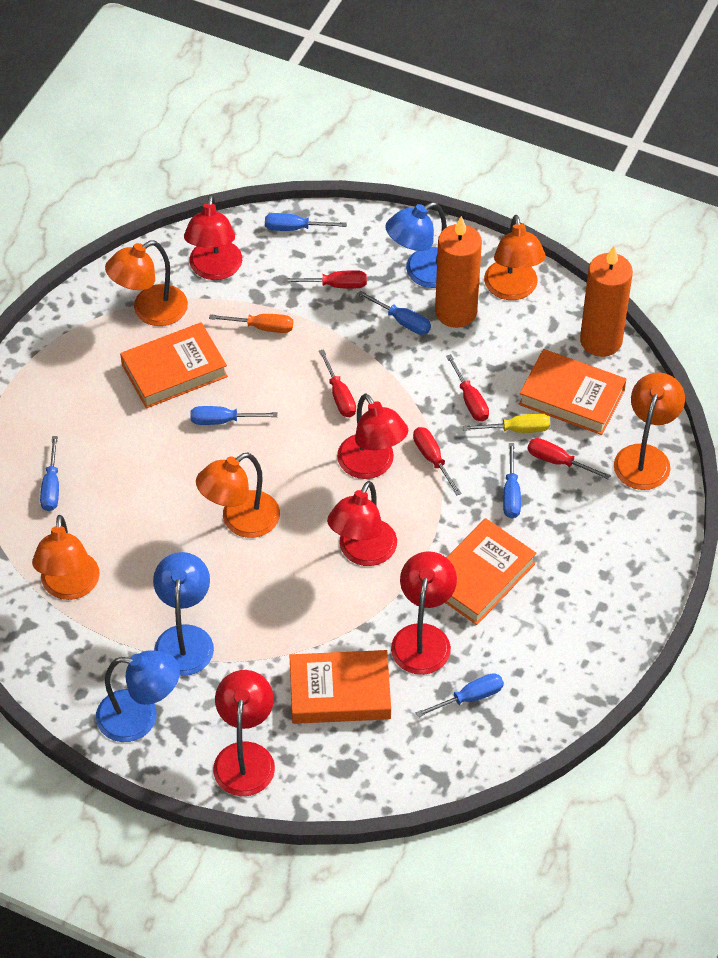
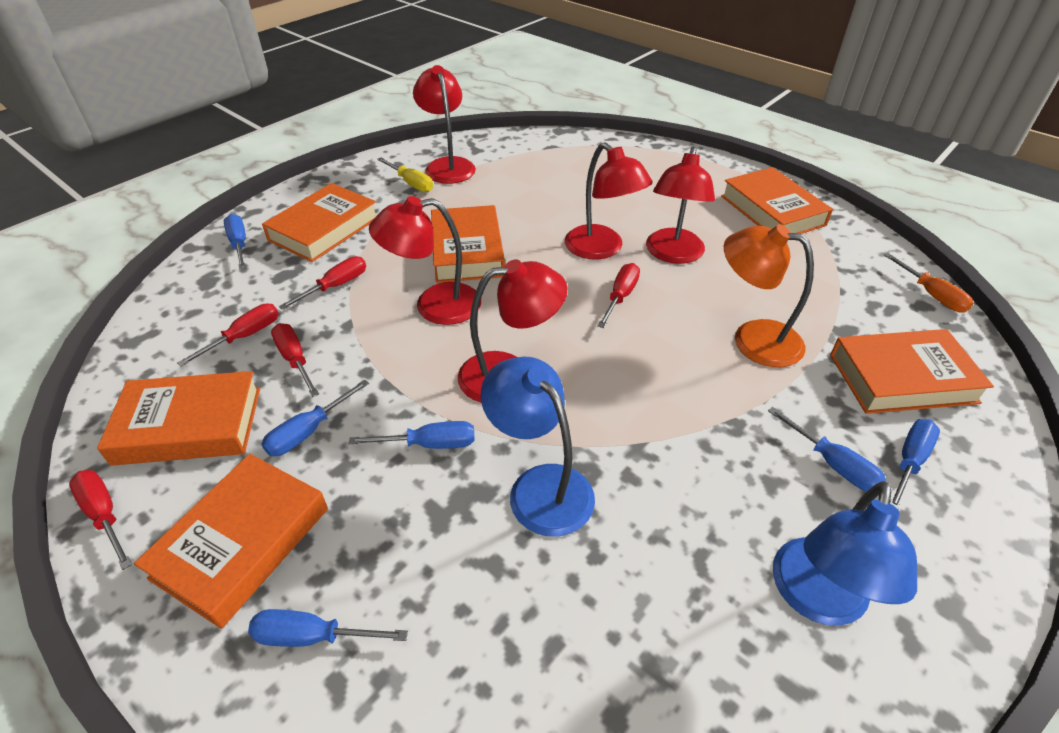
blue lamp: 3 -> 2
orange book: 4 -> 6
orange candle: 2 -> 0
orange lamp: 5 -> 1

